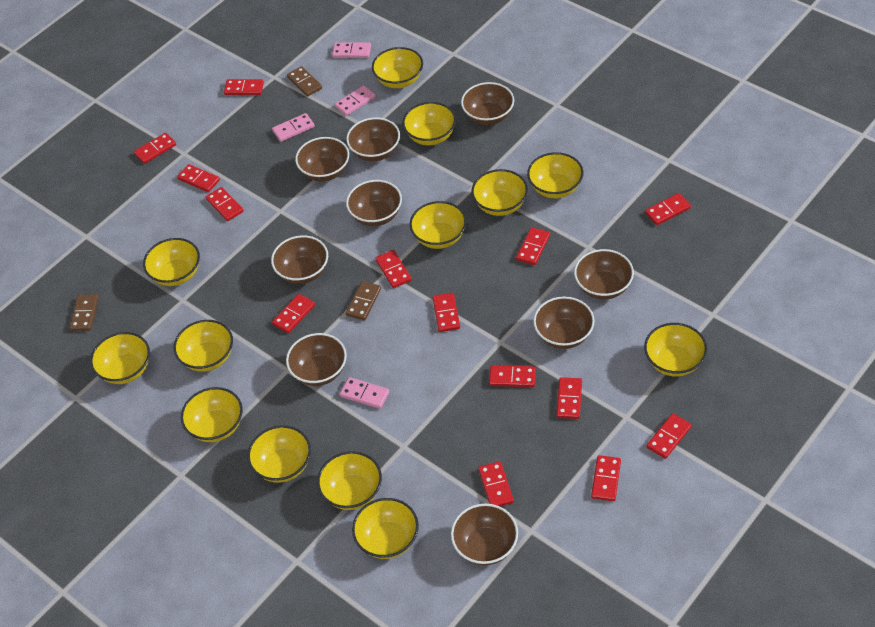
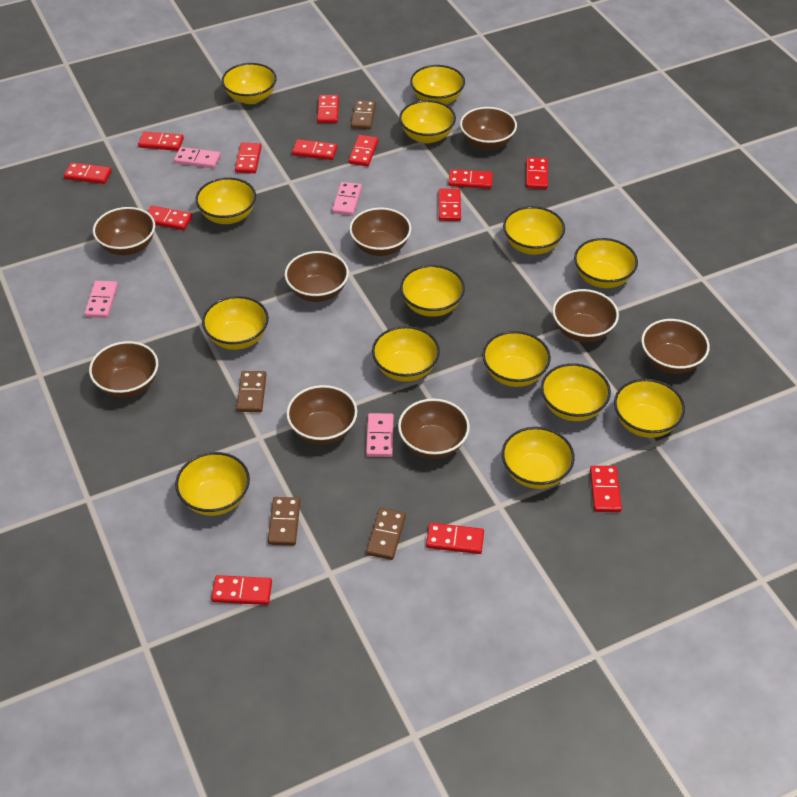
brown domino: 3 -> 4
red domino: 14 -> 13
yellow bowl: 13 -> 14

